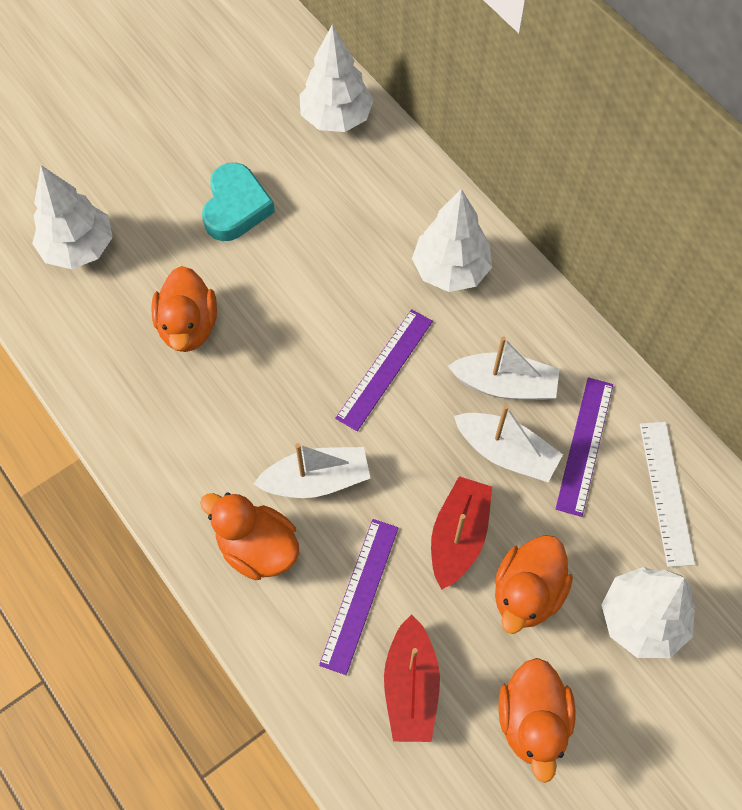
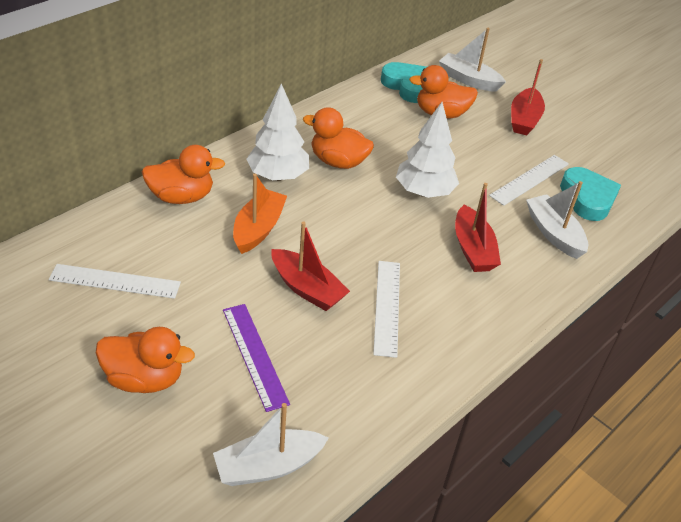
orange boat: 0 -> 1
purple ruler: 3 -> 1
red boat: 2 -> 3
turquoise heart: 1 -> 2
white ruler: 1 -> 3
white tree: 4 -> 2

